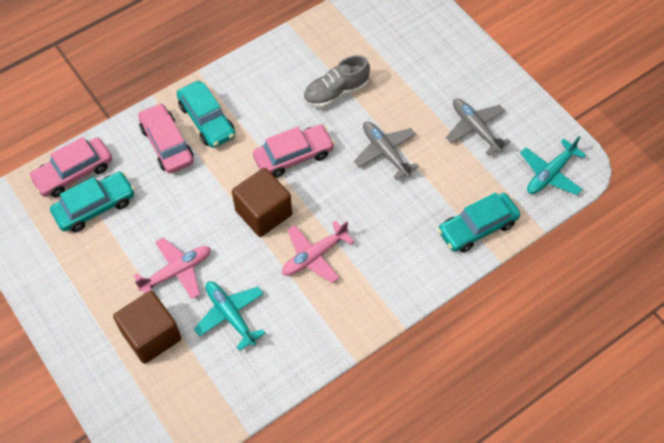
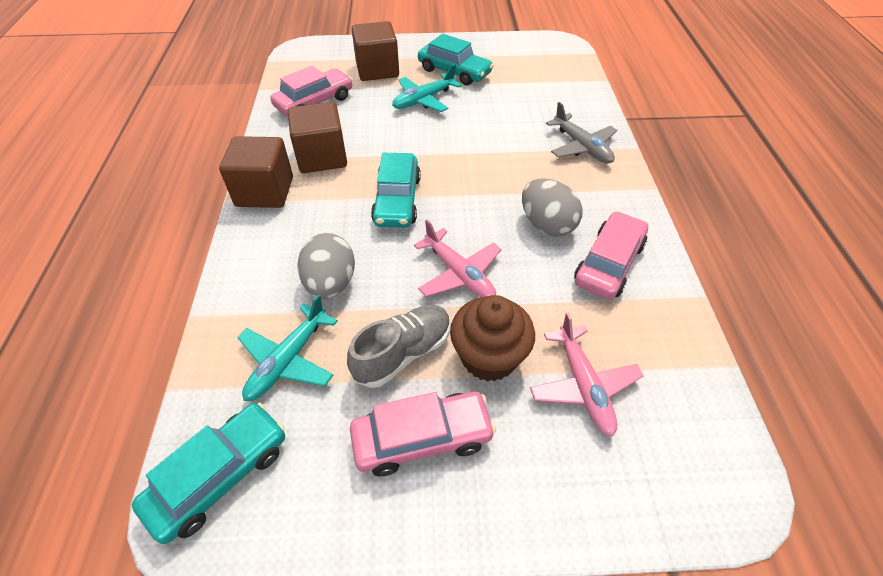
brown cube: 2 -> 3
brown cupcake: 0 -> 1
grey egg: 0 -> 2
grey plane: 2 -> 1

